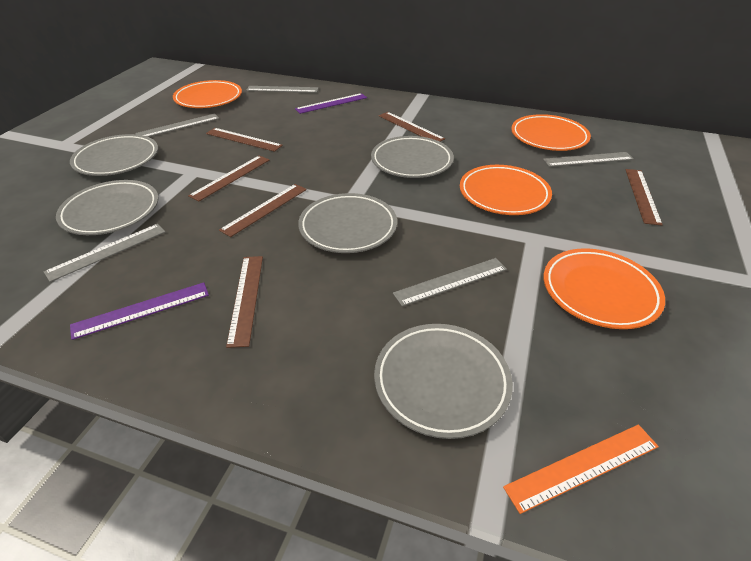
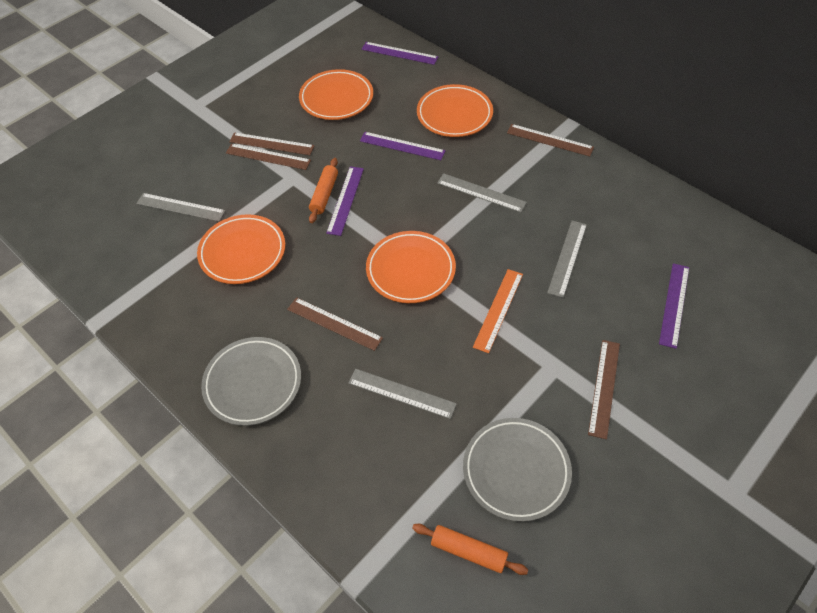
brown ruler: 6 -> 5
grey plate: 5 -> 2
grey ruler: 5 -> 4
orange rolling pin: 0 -> 2
purple ruler: 2 -> 4

